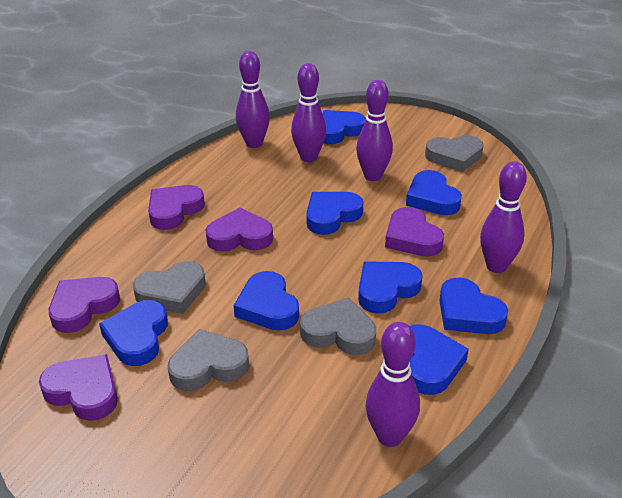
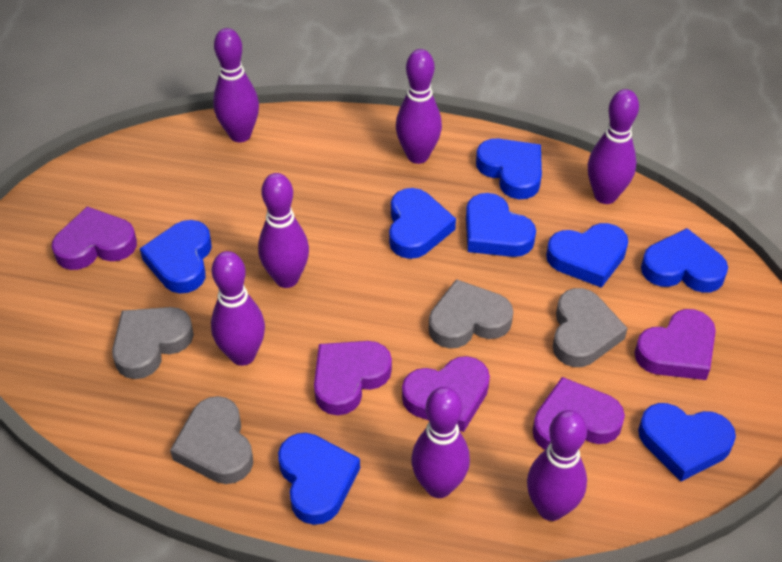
purple bowling pin: 5 -> 7

